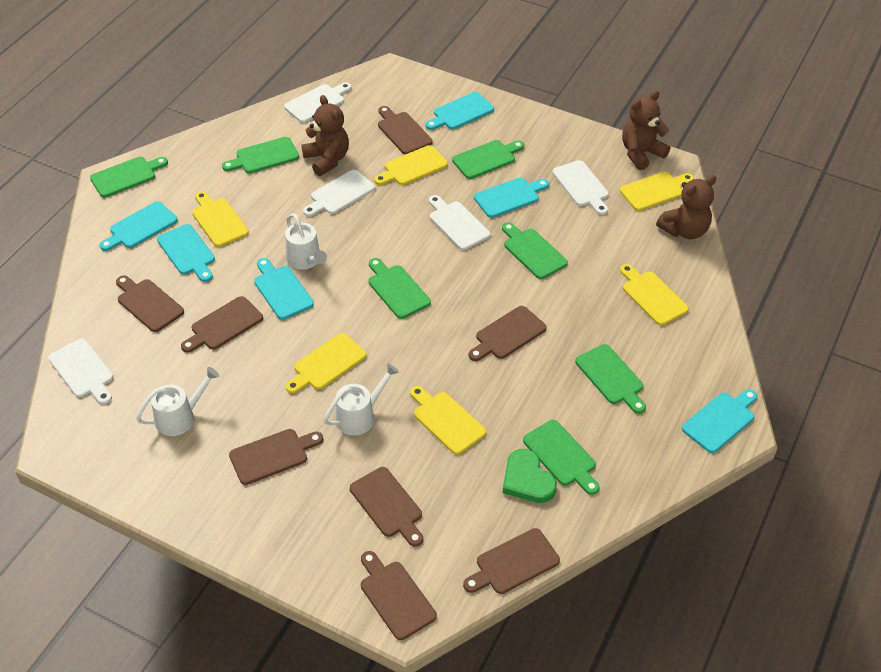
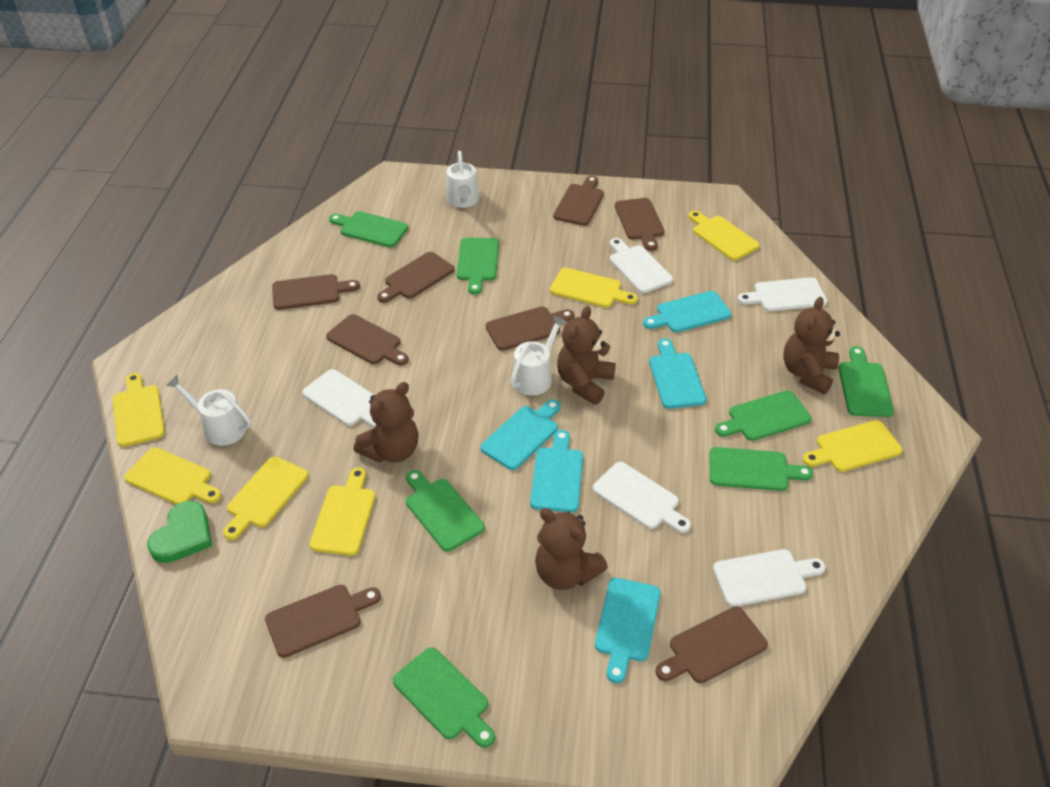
brown teddy bear: 3 -> 4
turquoise cutting board: 6 -> 5
yellow cutting board: 6 -> 7

